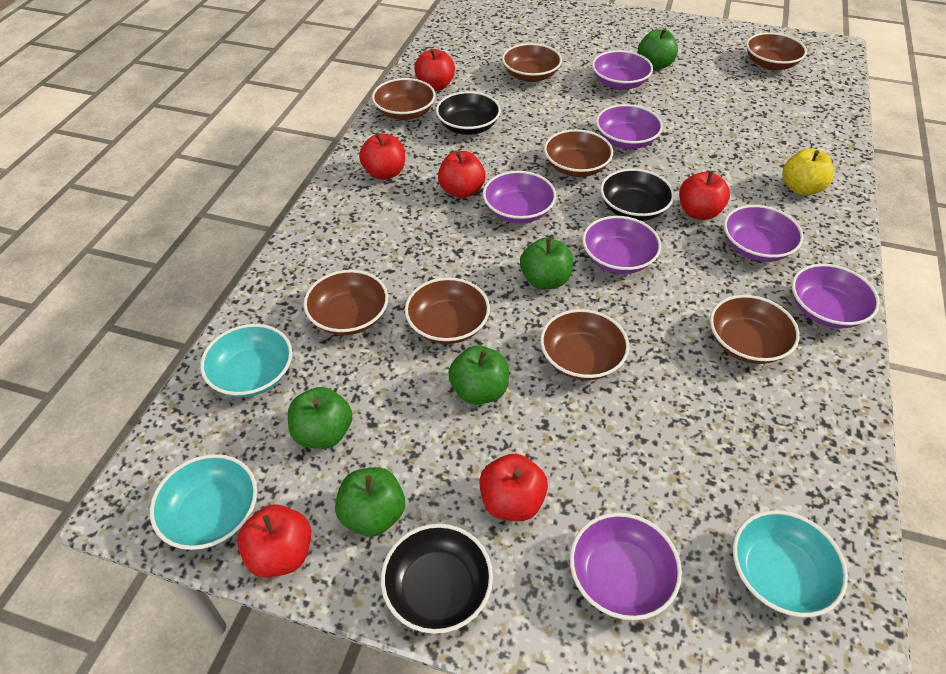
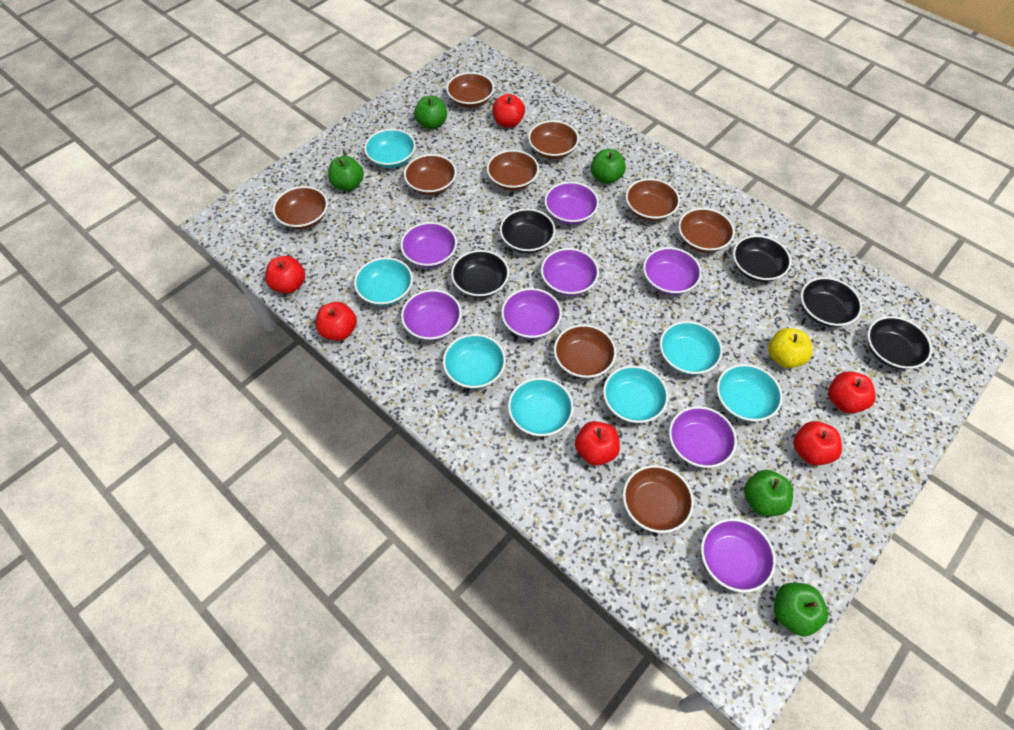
black bowl: 3 -> 5
brown bowl: 8 -> 9
purple bowl: 7 -> 8
turquoise bowl: 3 -> 7

